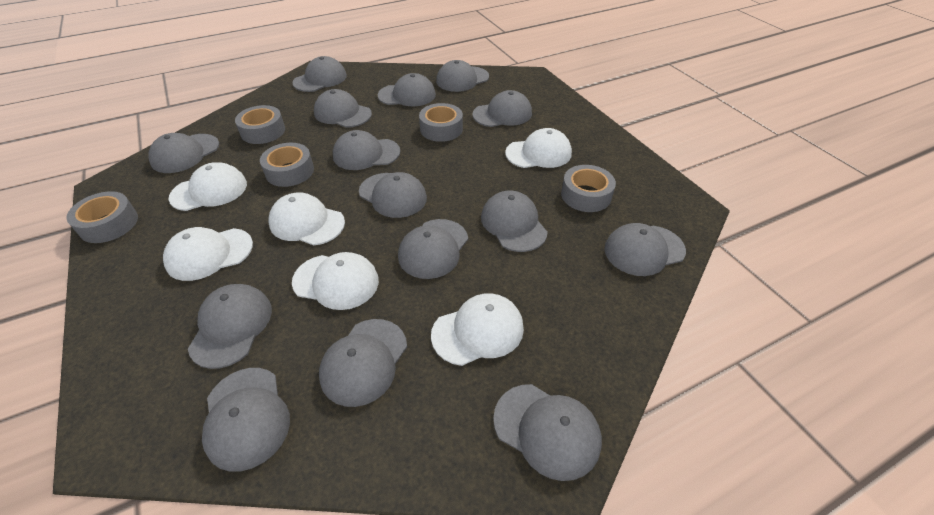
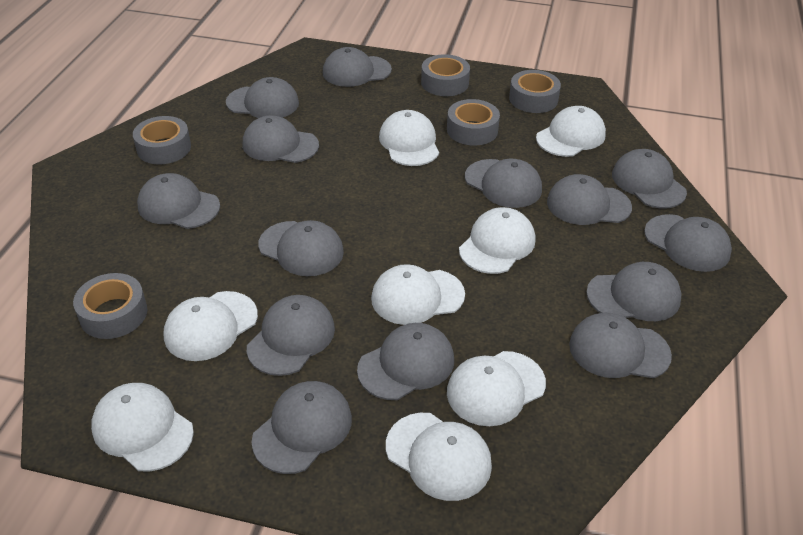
grey cap: 15 -> 14
white cap: 6 -> 8

